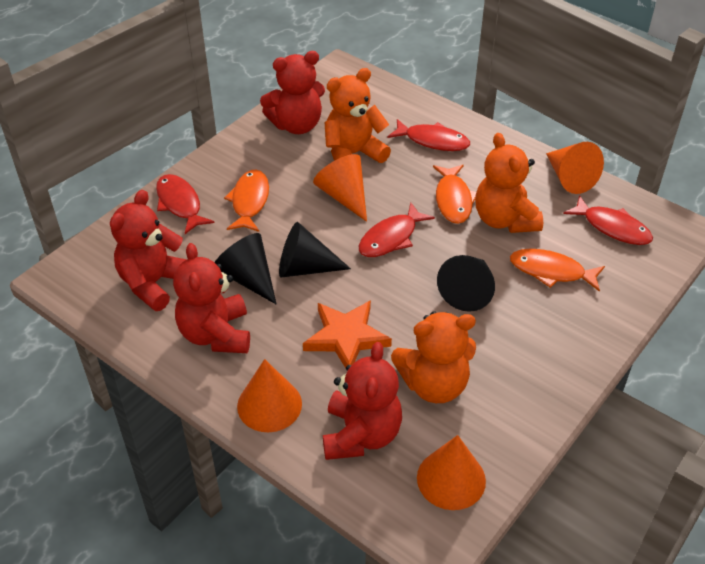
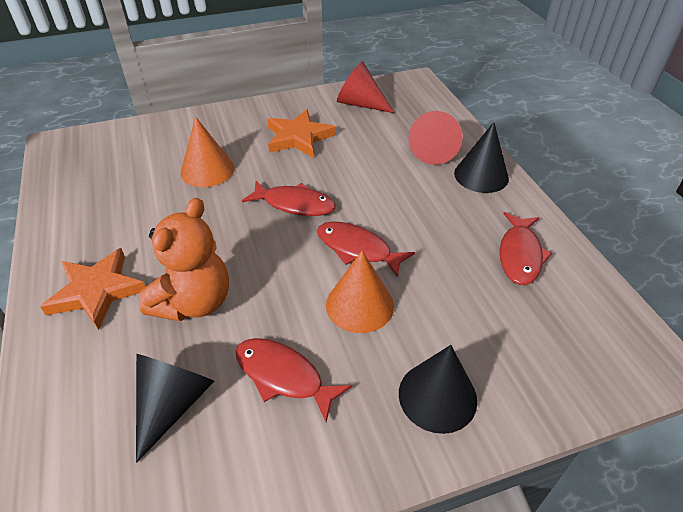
orange cone: 4 -> 2
orange fish: 3 -> 0
orange star: 1 -> 2
orange teddy bear: 3 -> 1
red cone: 0 -> 2
red teddy bear: 4 -> 0

